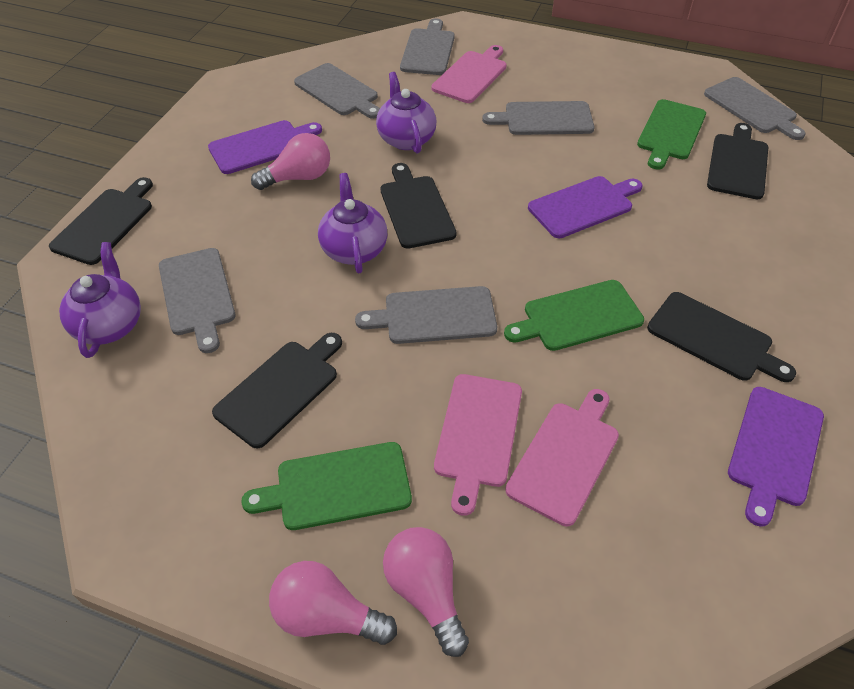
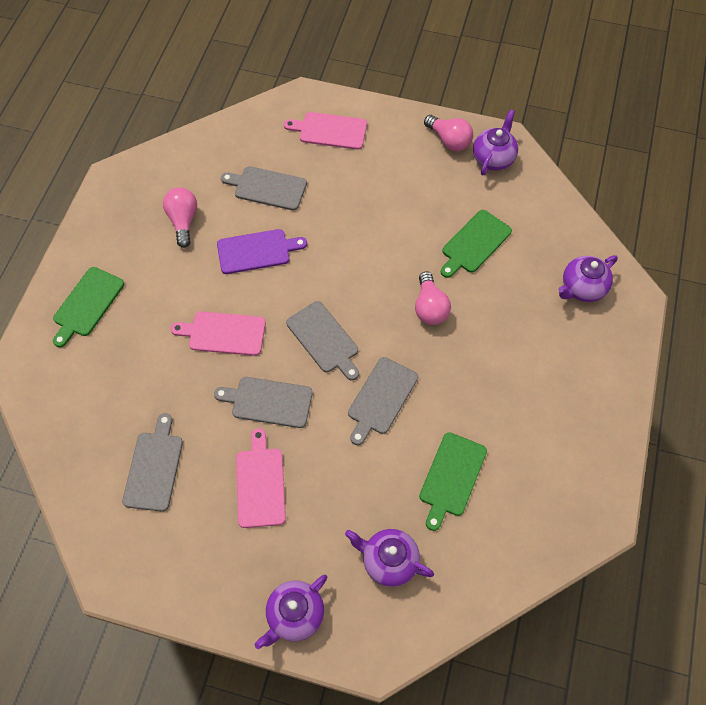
black cutting board: 5 -> 0
grey cutting board: 6 -> 5
purple cutting board: 3 -> 1
purple teapot: 3 -> 4

